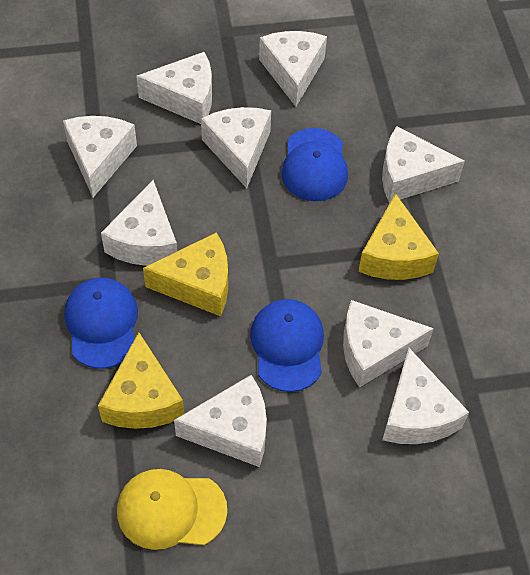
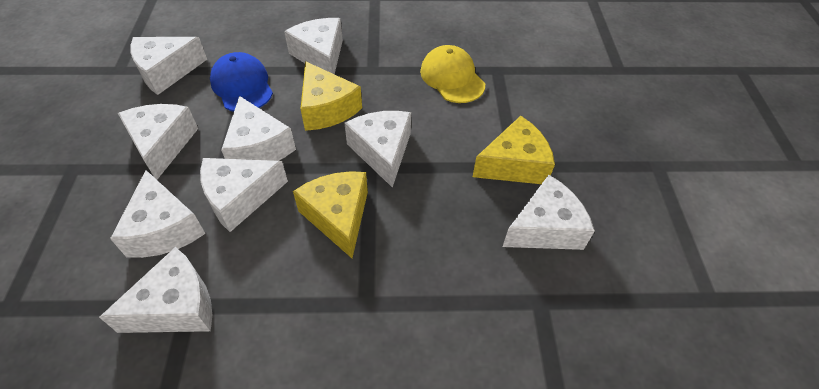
blue cap: 3 -> 1

